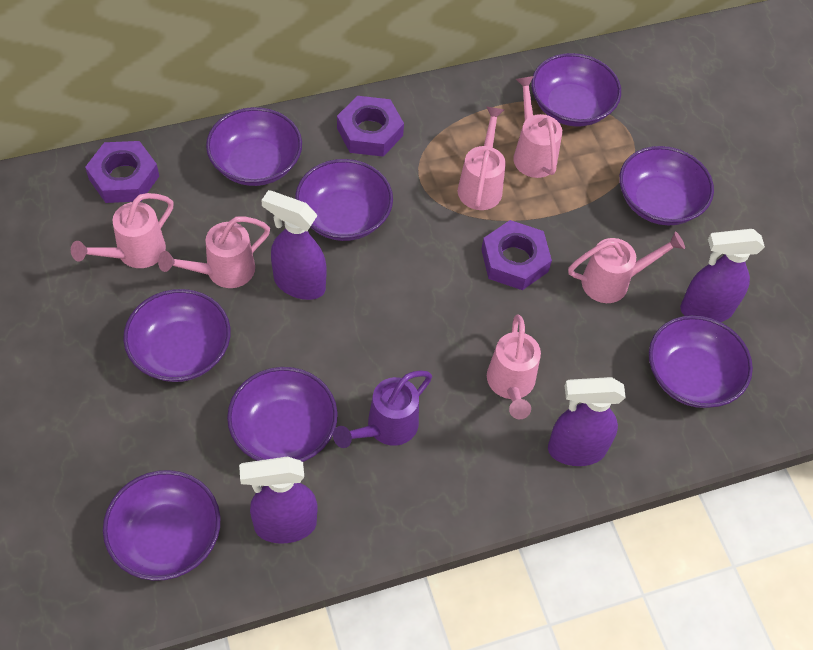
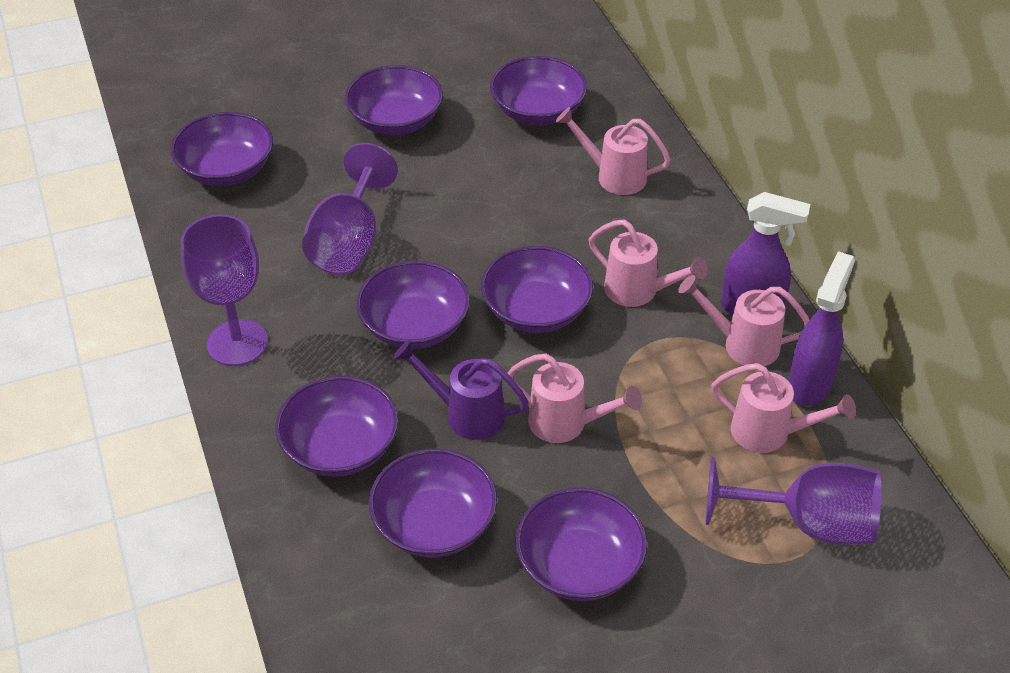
pink watering can: 6 -> 5
purple goblet: 0 -> 3
purple nut: 3 -> 0
purple spray bottle: 4 -> 2

